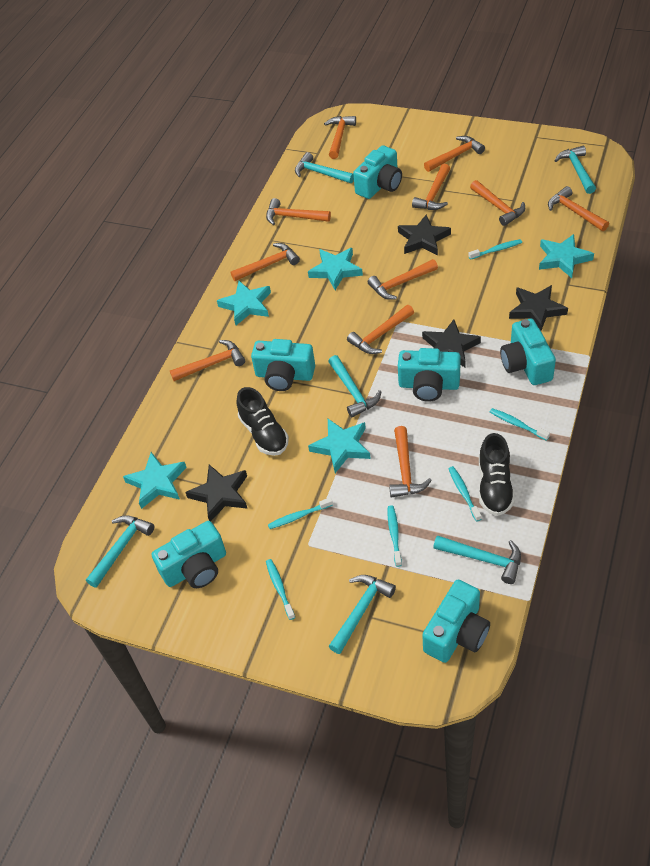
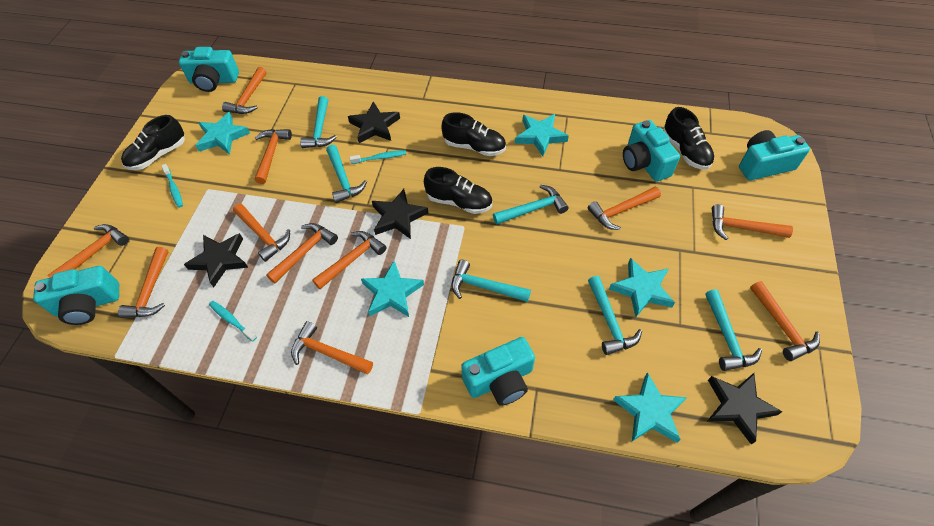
black shoe: 2 -> 4
turquoise camera: 6 -> 5
turquoise toothbrush: 6 -> 3

